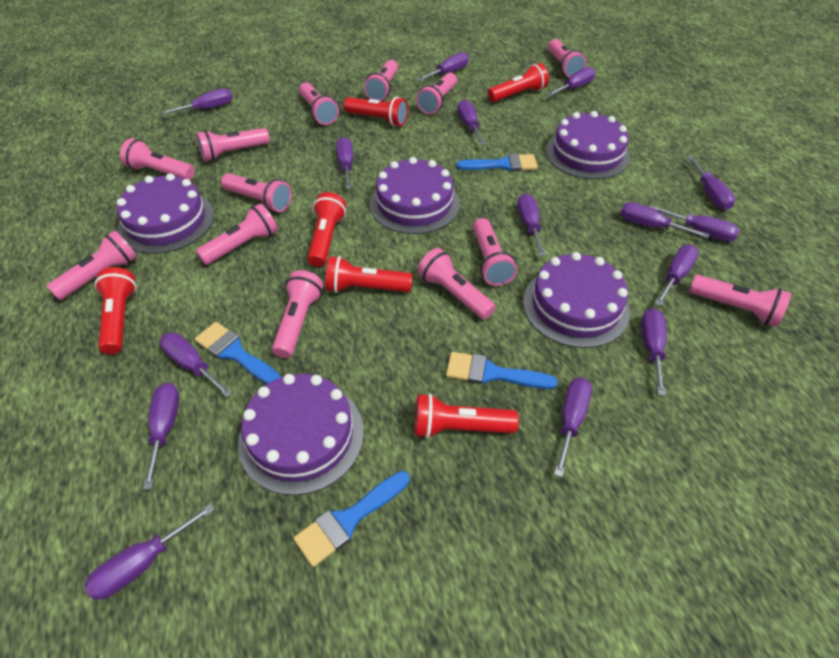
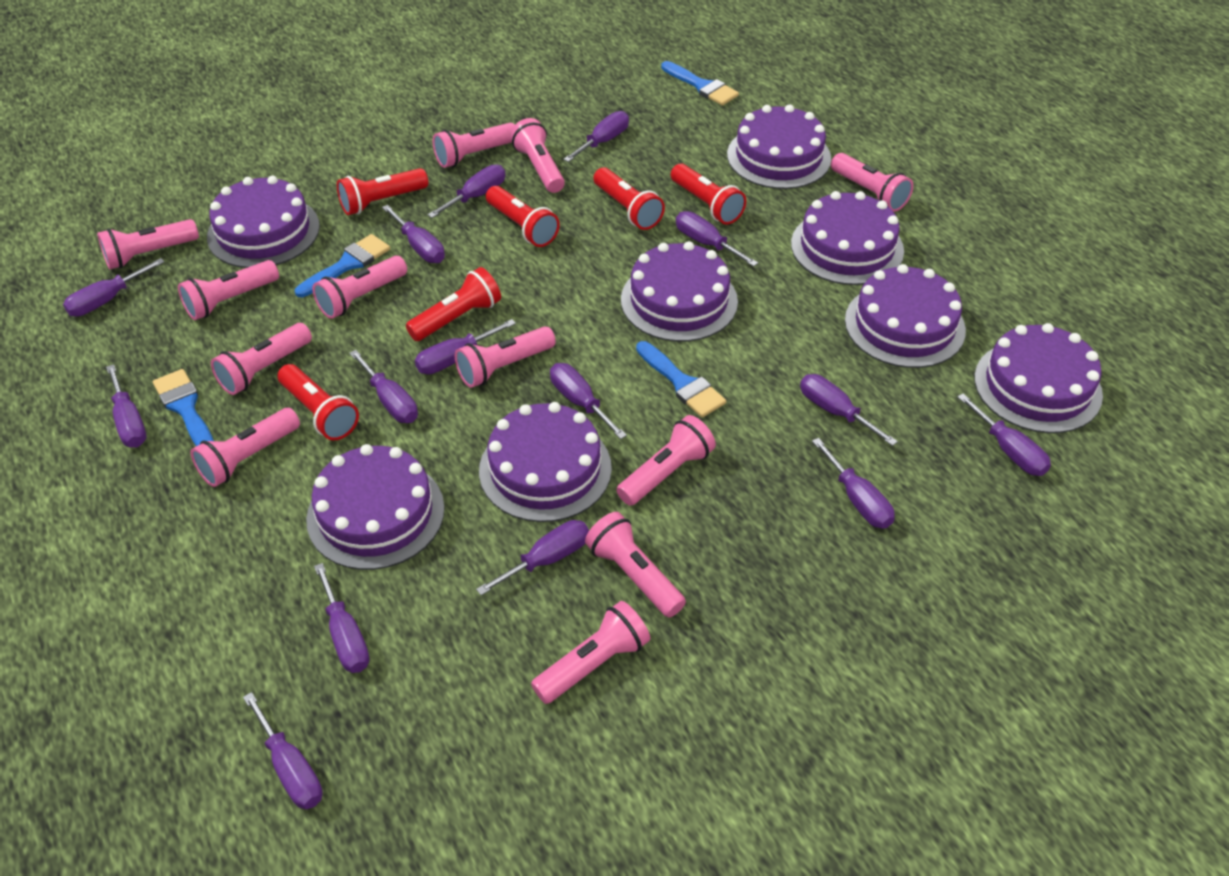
pink flashlight: 13 -> 12
purple cake: 5 -> 8

